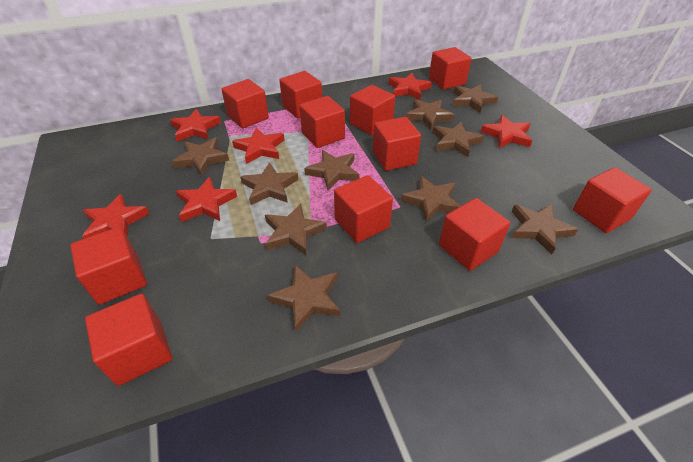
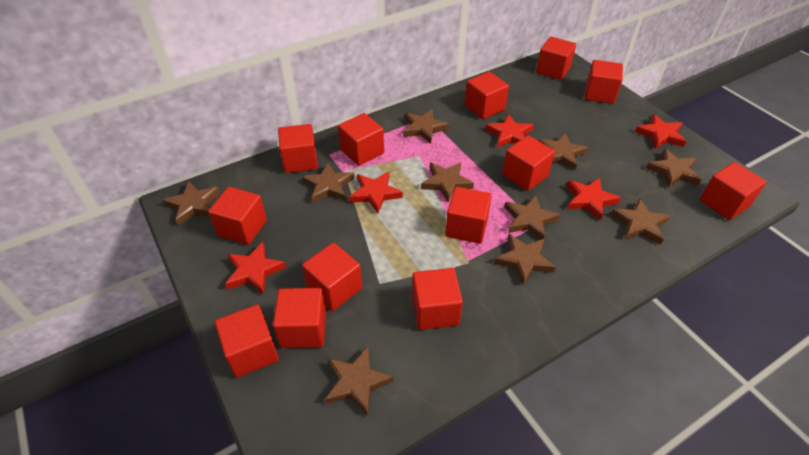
red cube: 11 -> 13
red star: 6 -> 5

